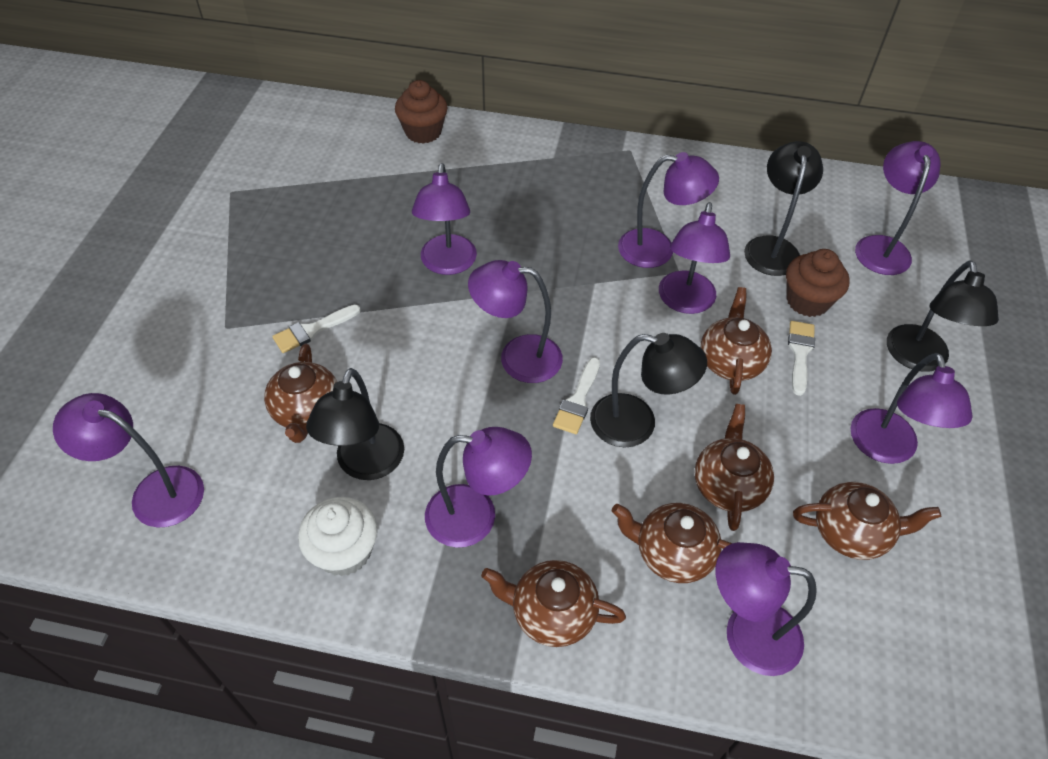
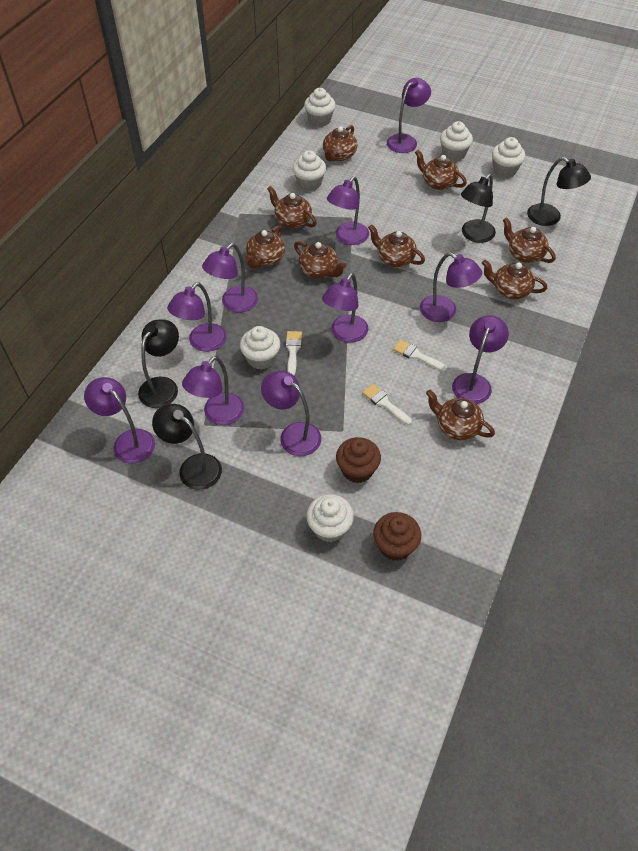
brown teapot: 6 -> 9
purple lamp: 9 -> 10
white cupcake: 1 -> 6

